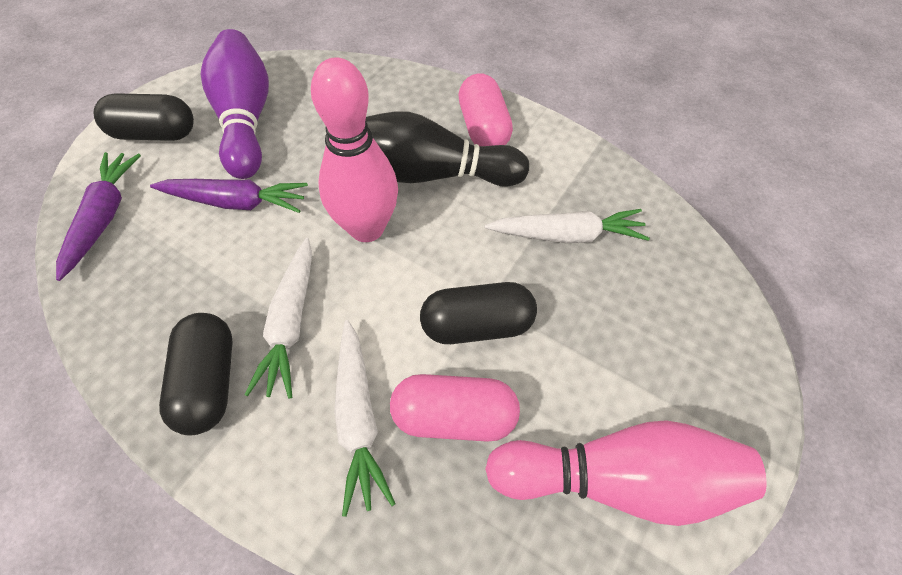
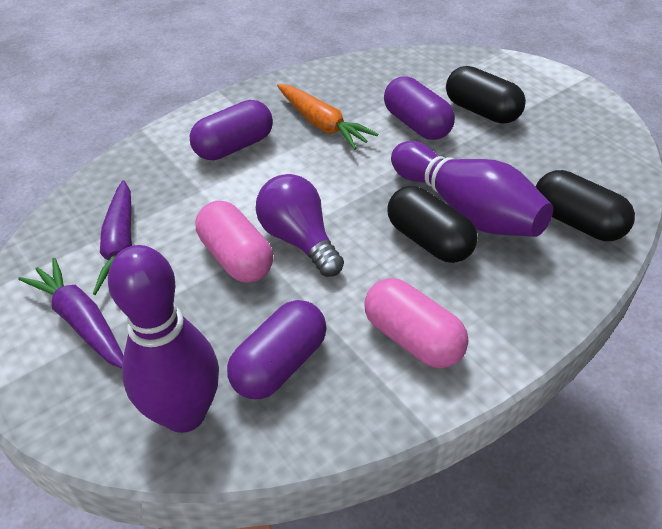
black bowling pin: 1 -> 0
orange carrot: 0 -> 1
pink bowling pin: 2 -> 0
purple bowling pin: 1 -> 2
purple capsule: 0 -> 3
purple light bulb: 0 -> 1
white carrot: 3 -> 0

